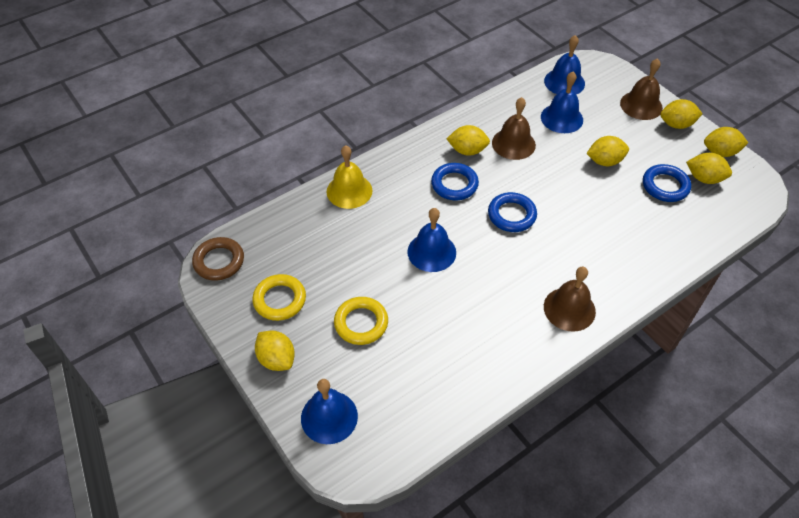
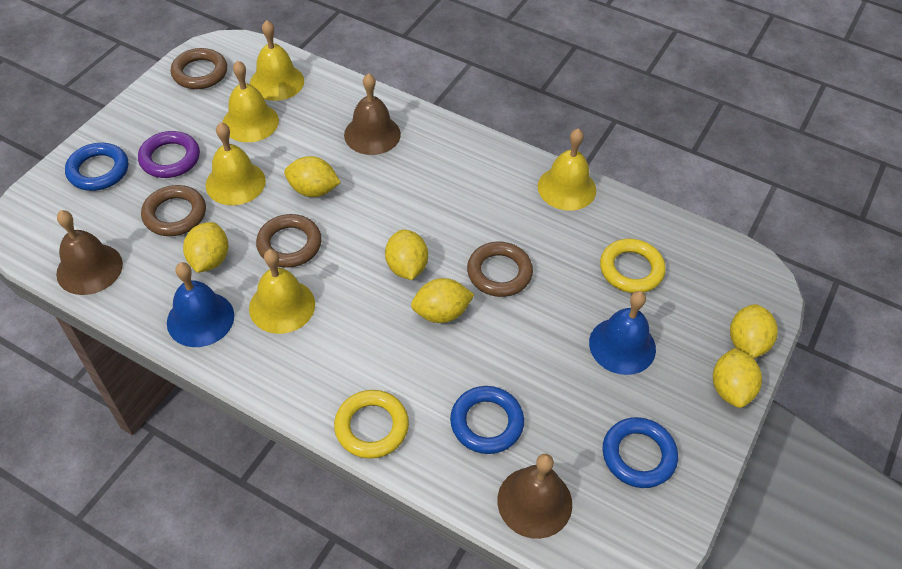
blue bell: 4 -> 2
brown ring: 1 -> 4
purple ring: 0 -> 1
yellow bell: 1 -> 5

